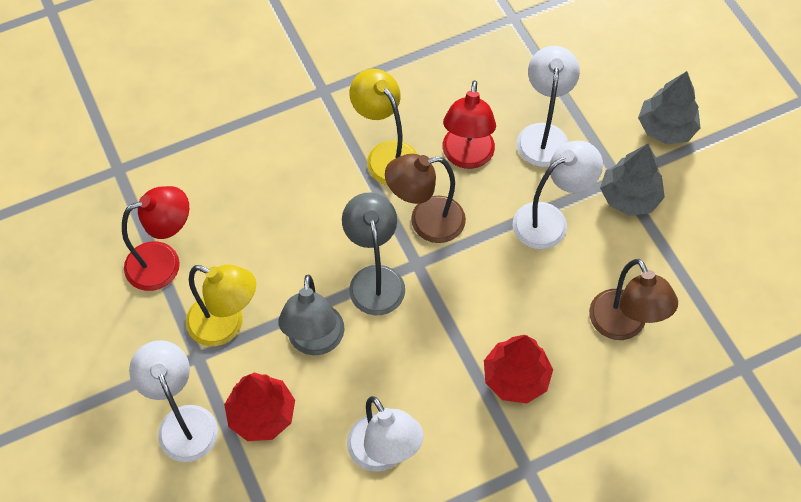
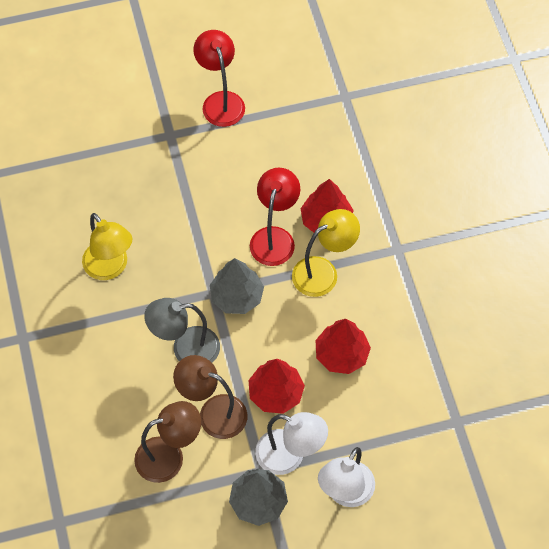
grey lamp: 2 -> 1
red tree: 2 -> 3
white lamp: 4 -> 2

